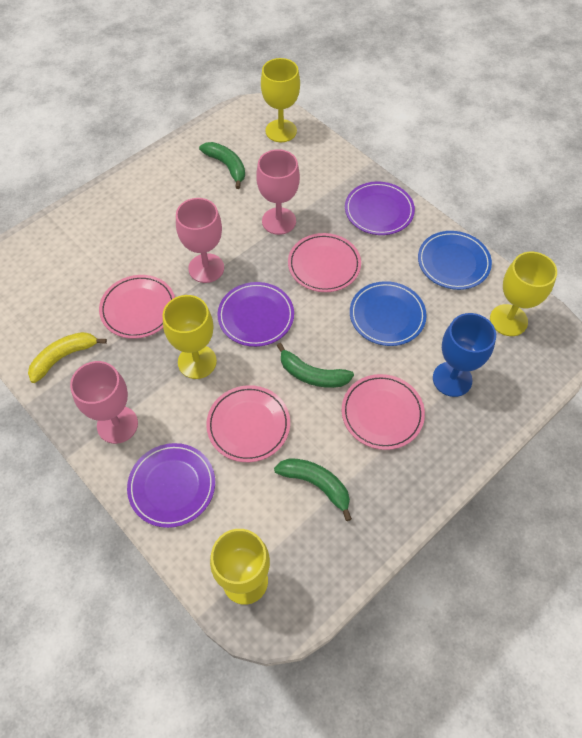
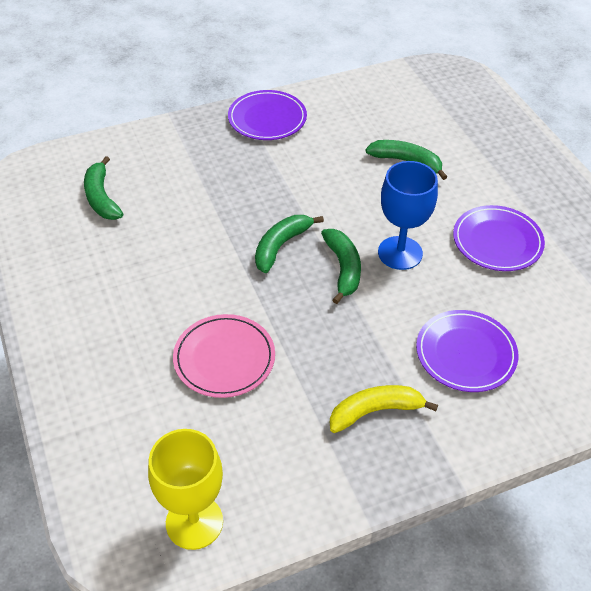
blue plate: 2 -> 0
green banana: 3 -> 4
pink goblet: 3 -> 0
pink plate: 4 -> 1
yellow goblet: 4 -> 1

